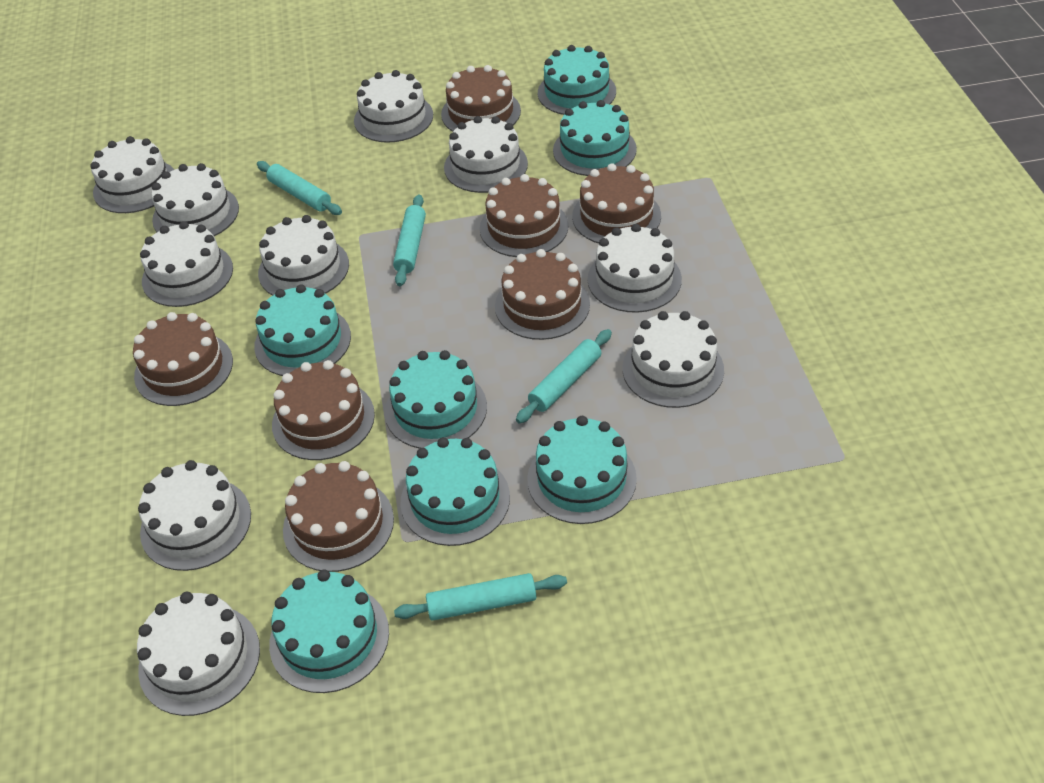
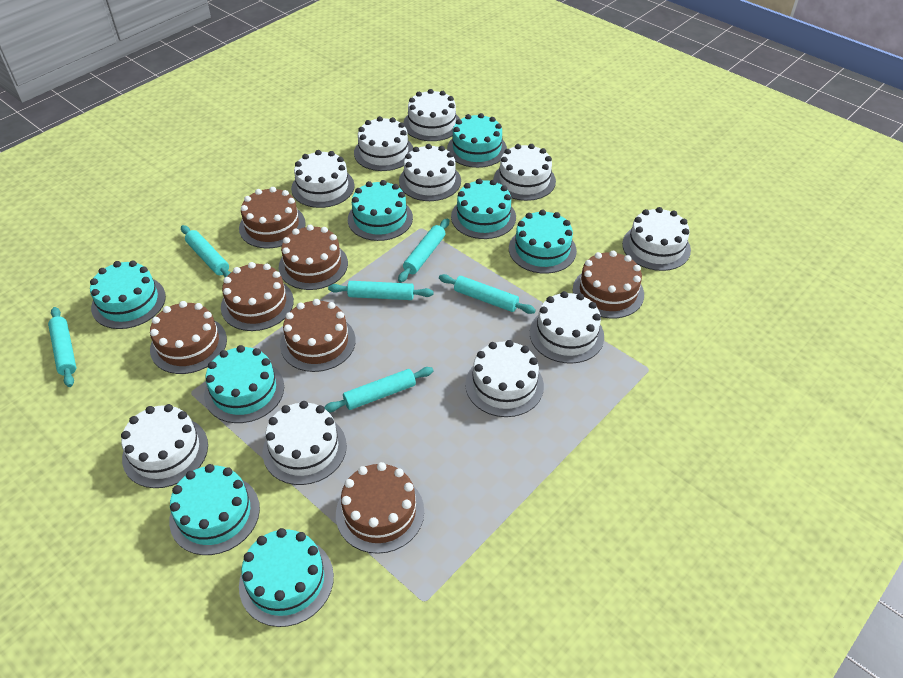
turquoise cake: 7 -> 8
turquoise rolling pin: 4 -> 6

